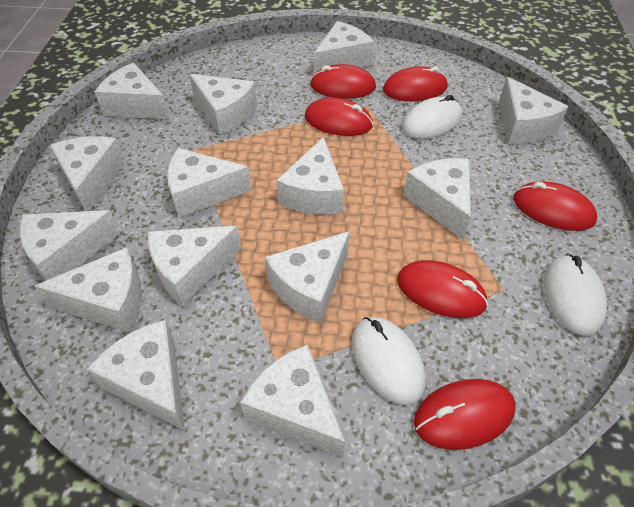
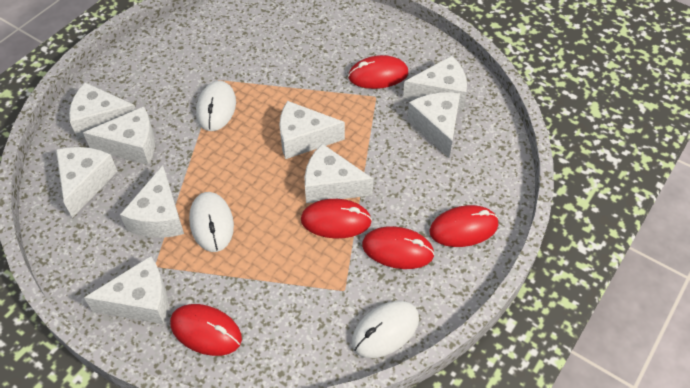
red mouse: 6 -> 5
white cheese: 14 -> 9

